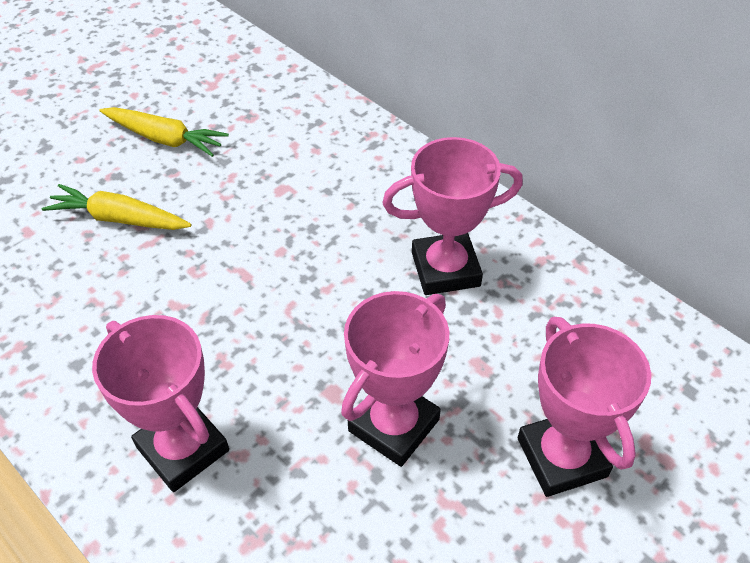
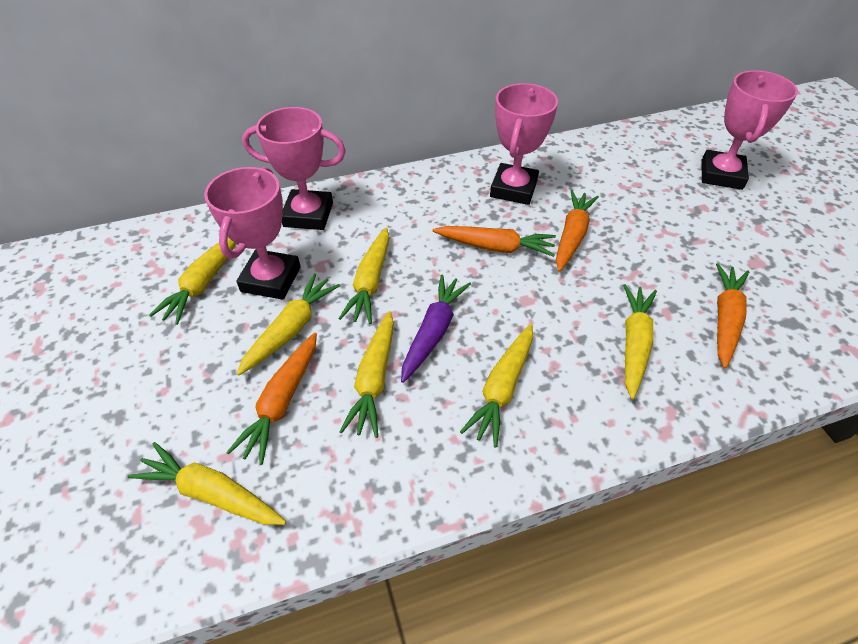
orange carrot: 0 -> 4
purple carrot: 0 -> 1
yellow carrot: 2 -> 7

